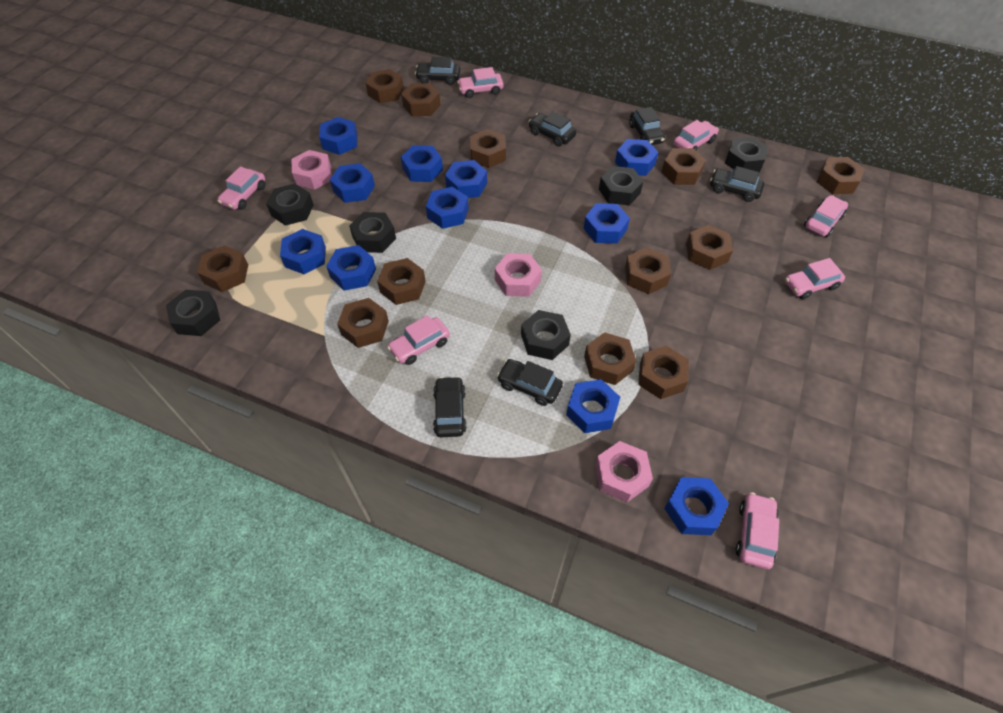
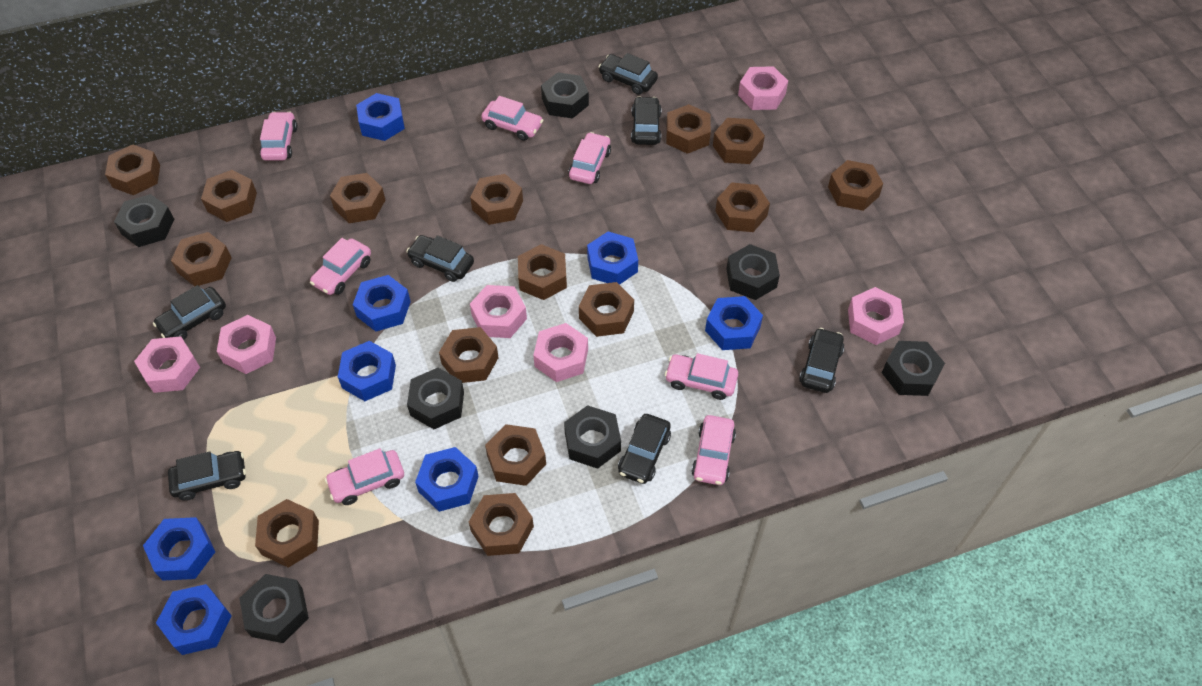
black car: 6 -> 7
black nut: 6 -> 7
blue nut: 11 -> 8
brown nut: 12 -> 15
pink nut: 3 -> 6

